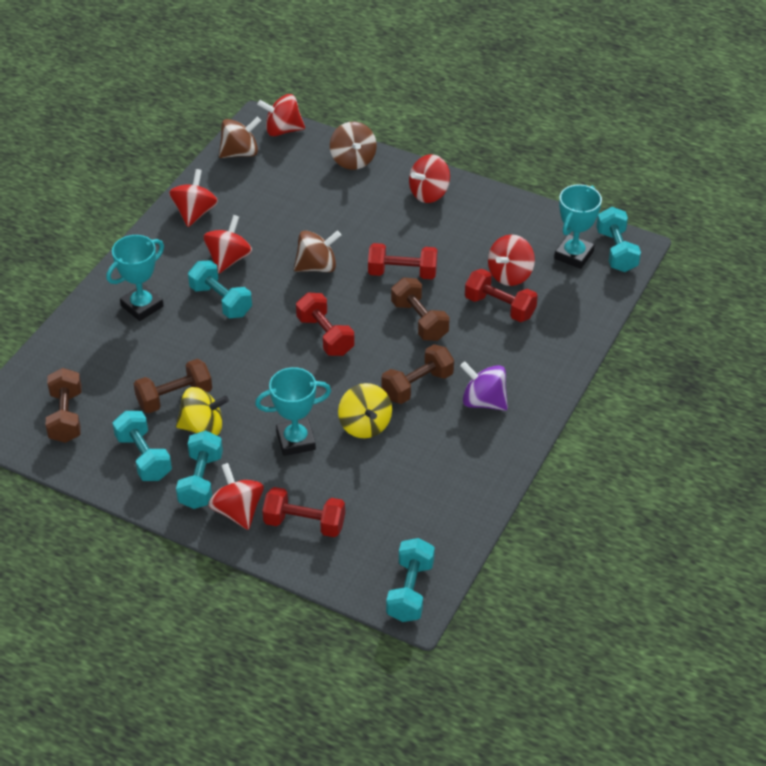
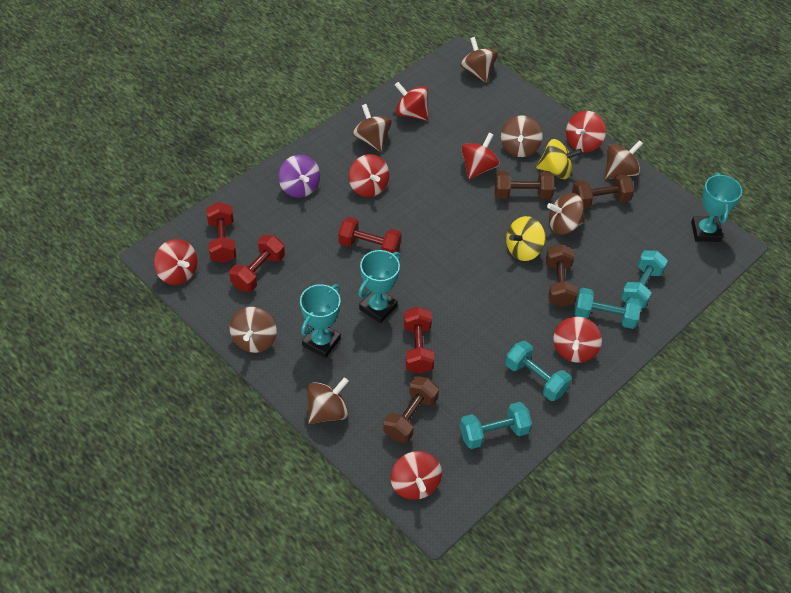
brown spinning top: 3 -> 7
red spinning top: 6 -> 7
turquoise dumbbell: 5 -> 4

